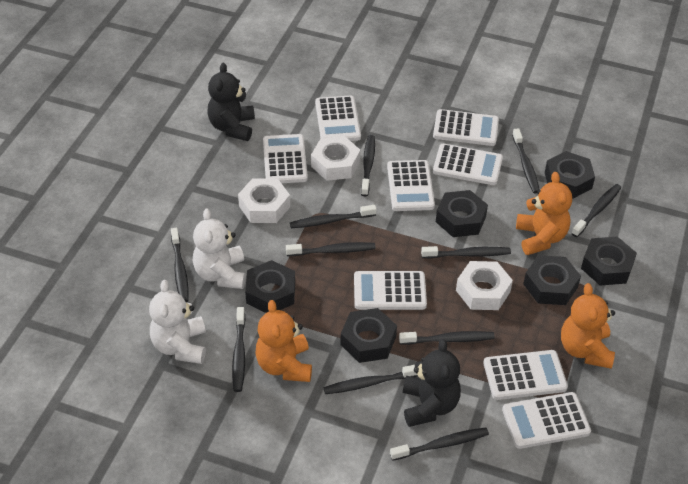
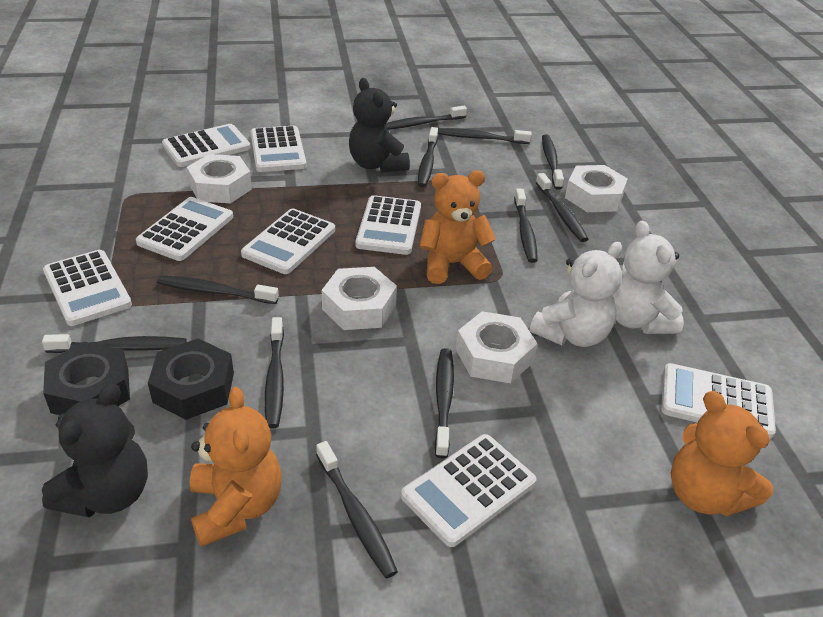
black nut: 6 -> 2
white nut: 3 -> 4

